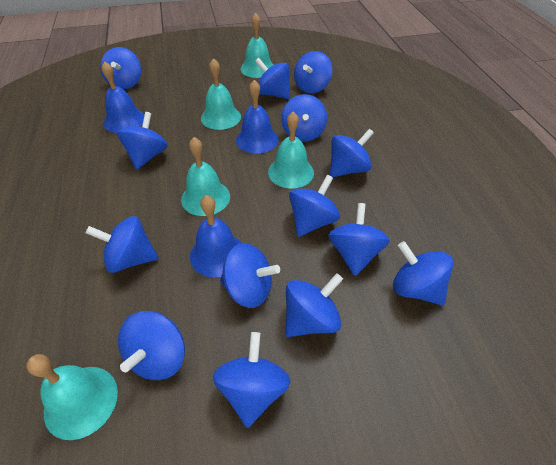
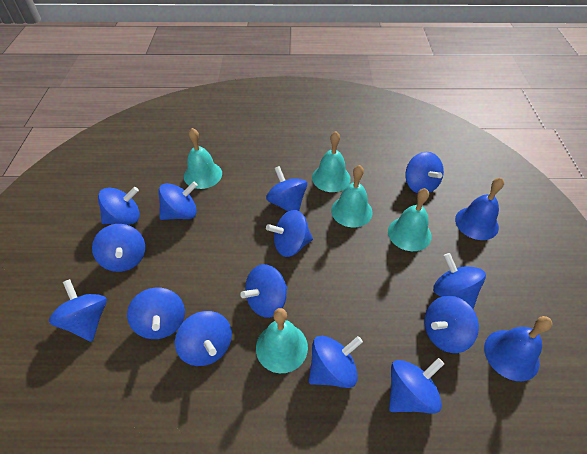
blue bell: 3 -> 2

